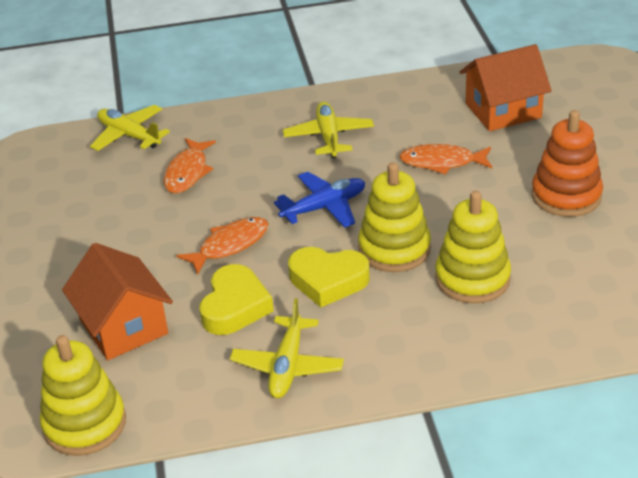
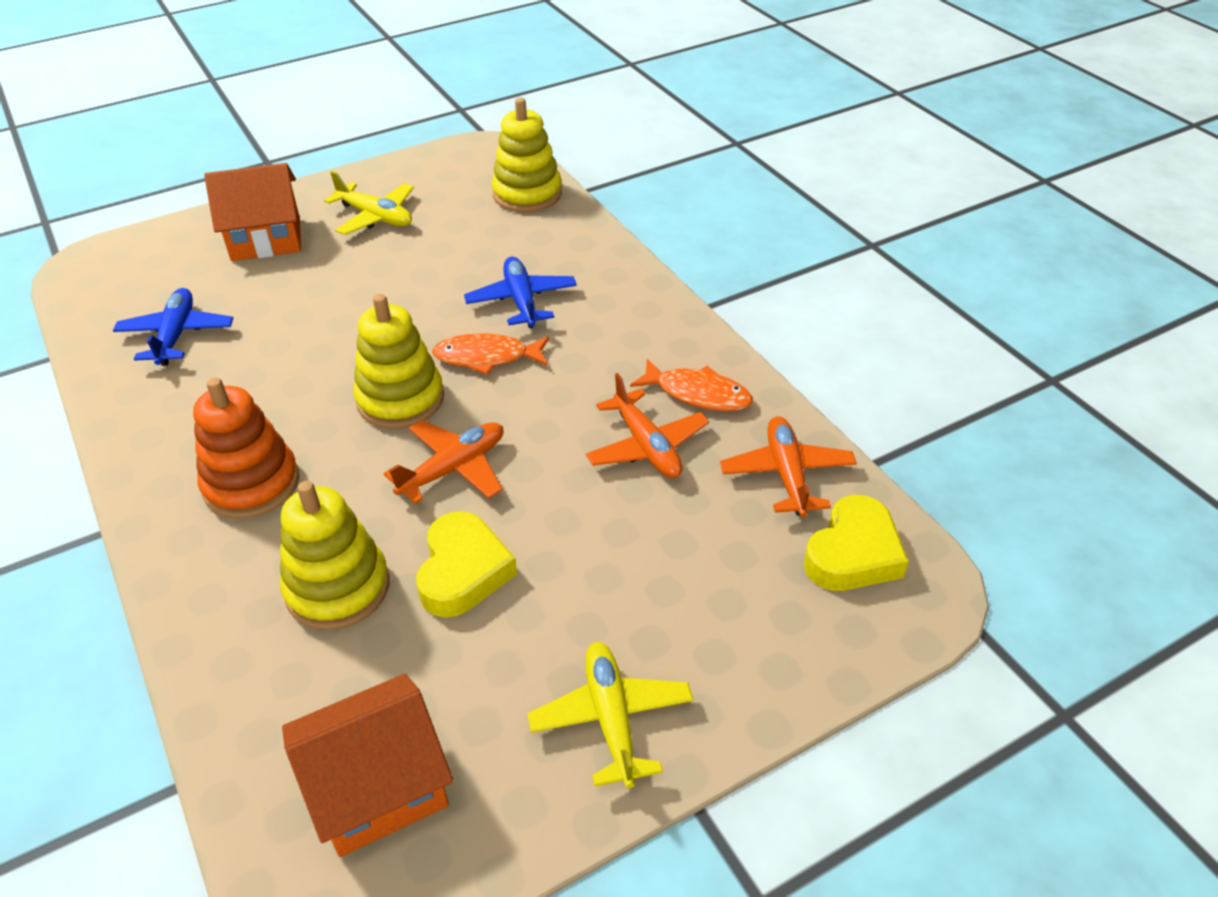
blue plane: 1 -> 2
orange fish: 3 -> 2
orange plane: 0 -> 3
yellow plane: 3 -> 2

